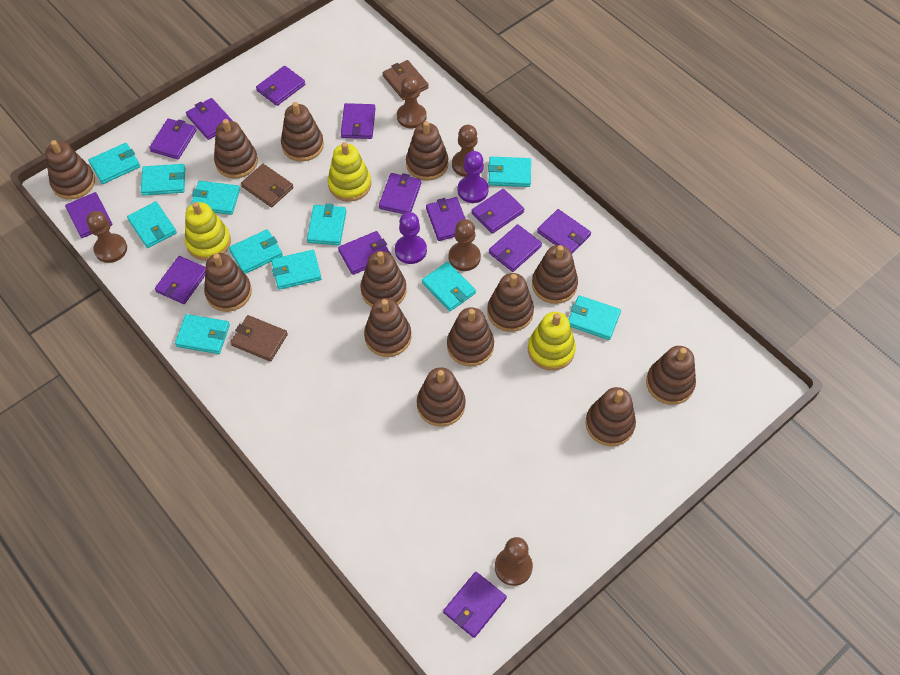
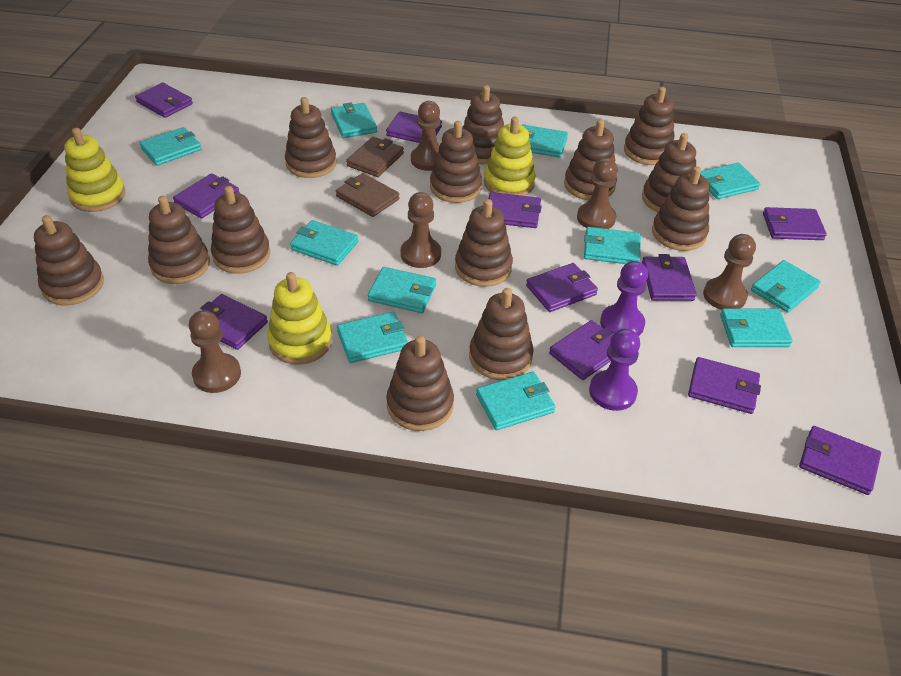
brown wallet: 3 -> 2
purple wallet: 13 -> 11

